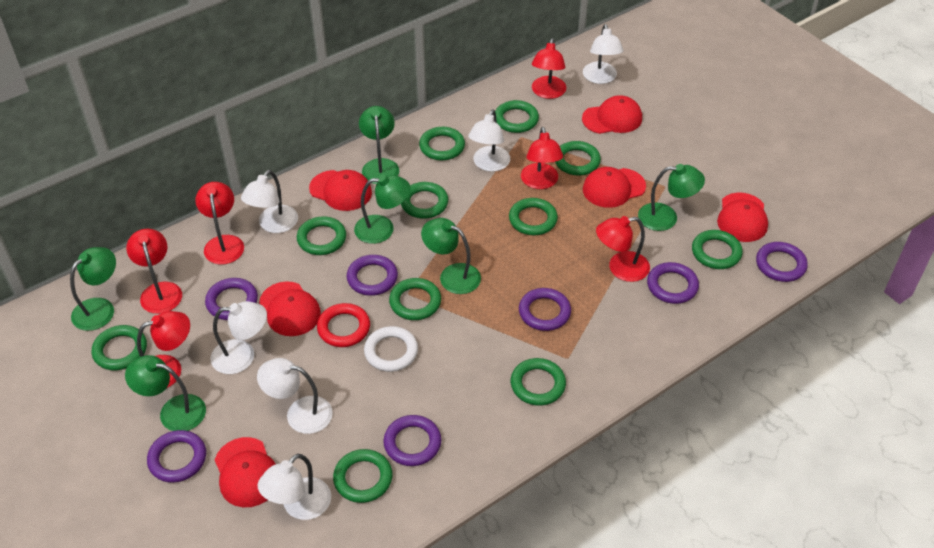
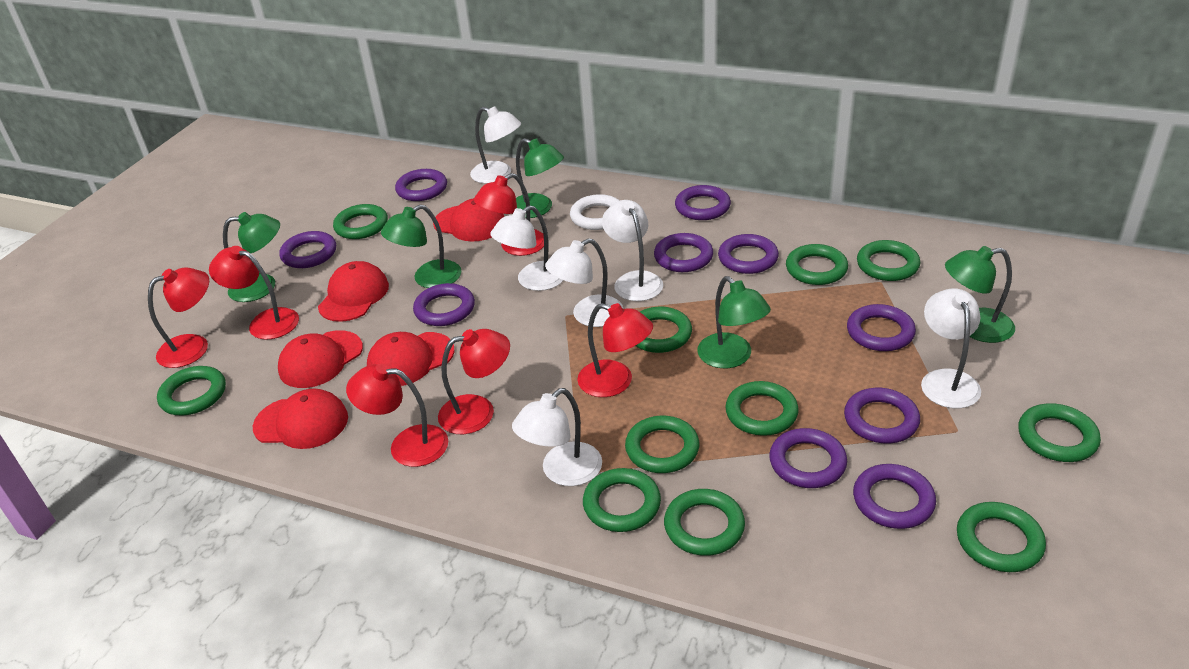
green lamp: 6 -> 5
purple ring: 7 -> 10
red cap: 6 -> 5
red ring: 1 -> 0

